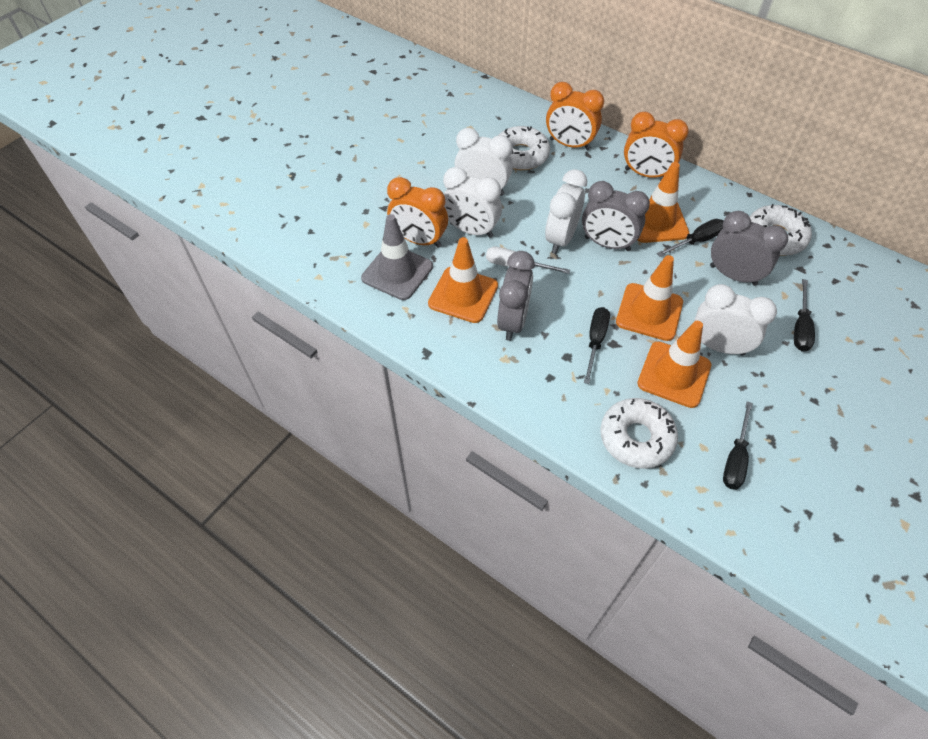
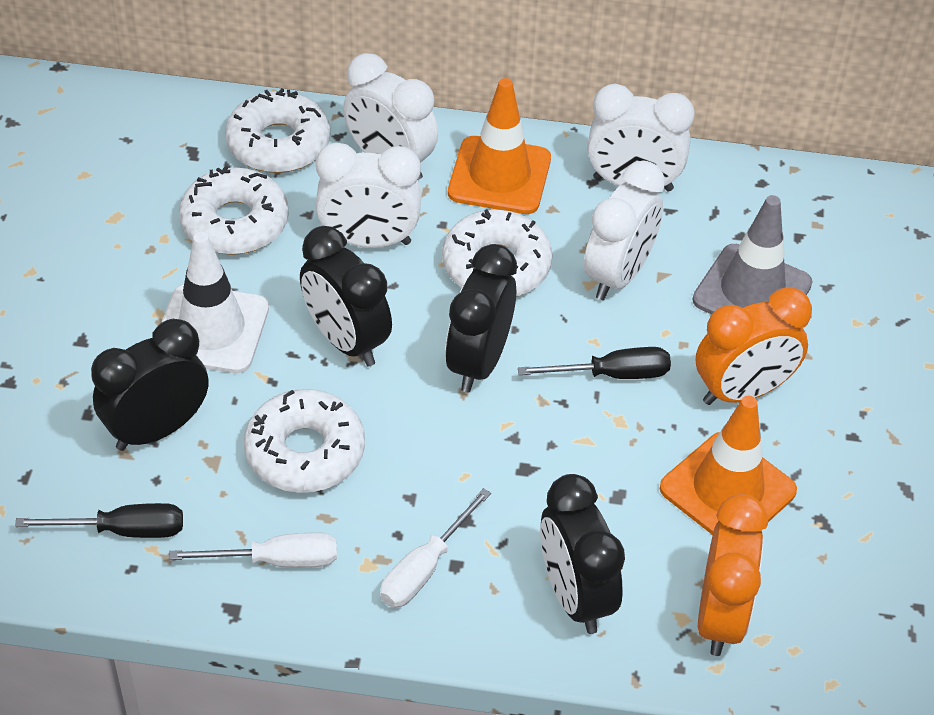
black clock: 0 -> 4
black screwdriver: 4 -> 2
grey clock: 3 -> 0
orange clock: 3 -> 2
orange traffic cone: 4 -> 2
white donut: 3 -> 4
white screwdriver: 1 -> 2
white traffic cone: 0 -> 1

